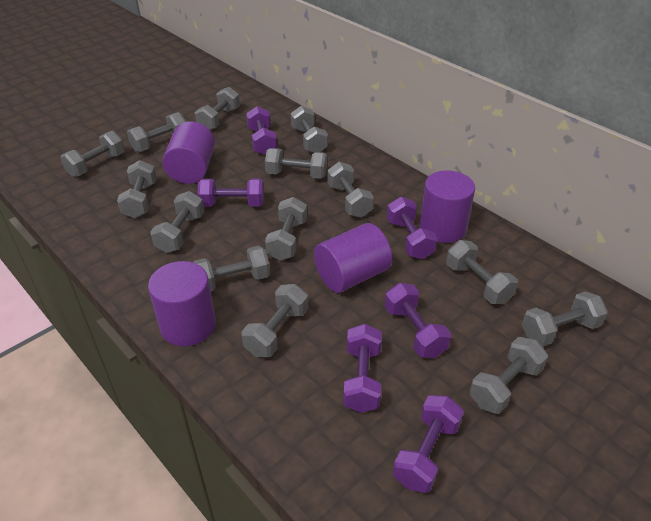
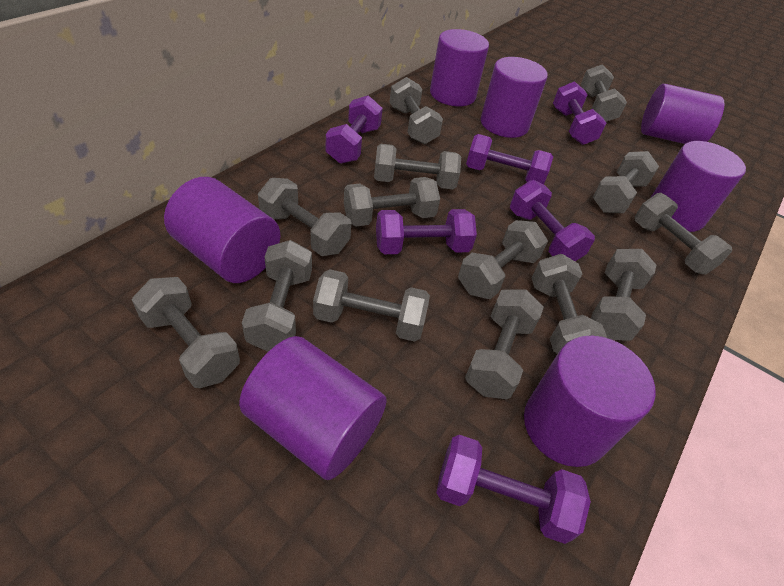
purple cylinder: 4 -> 7

